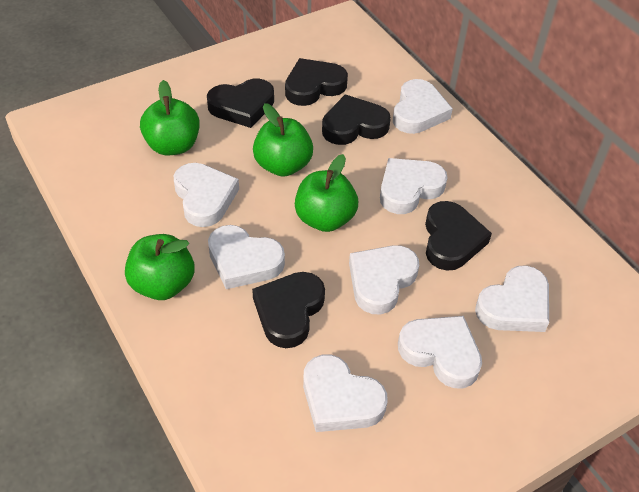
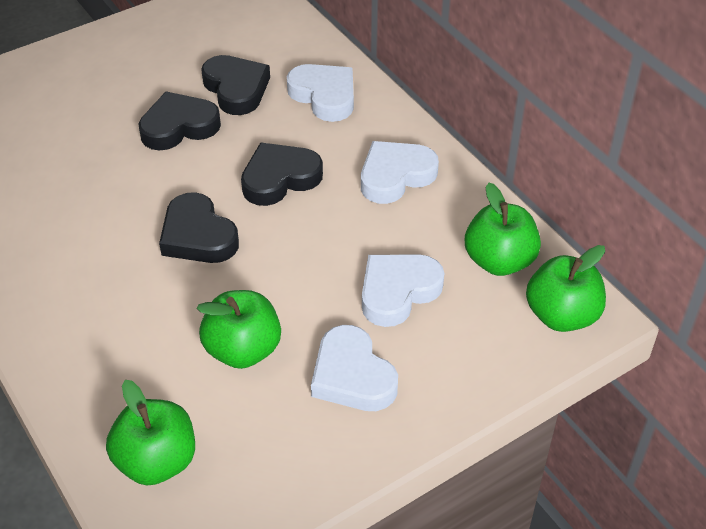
black heart: 5 -> 4
white heart: 8 -> 4

